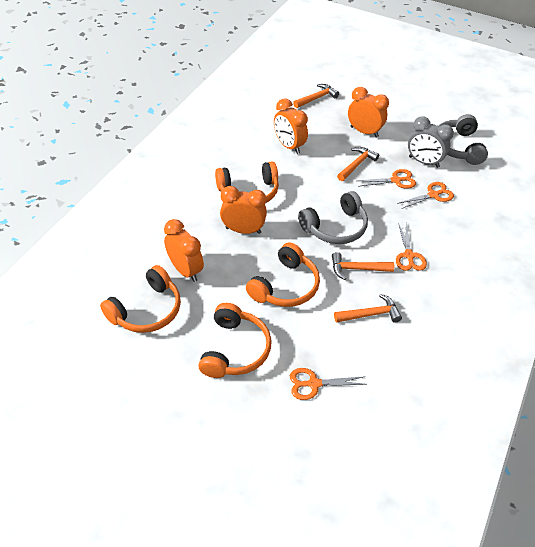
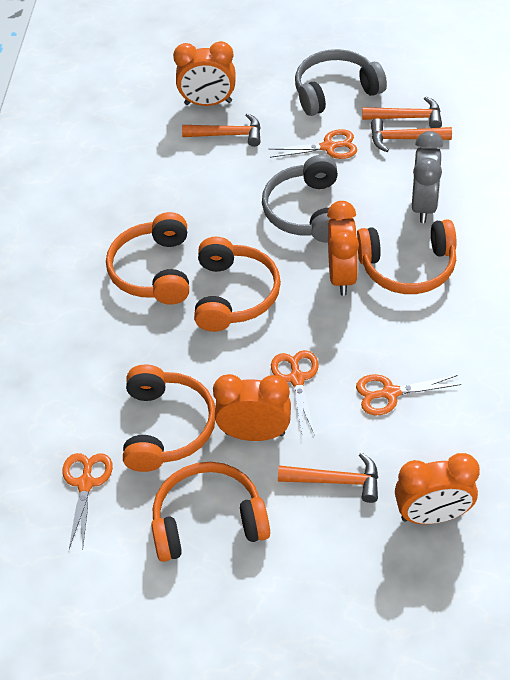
orange headphones: 4 -> 5

